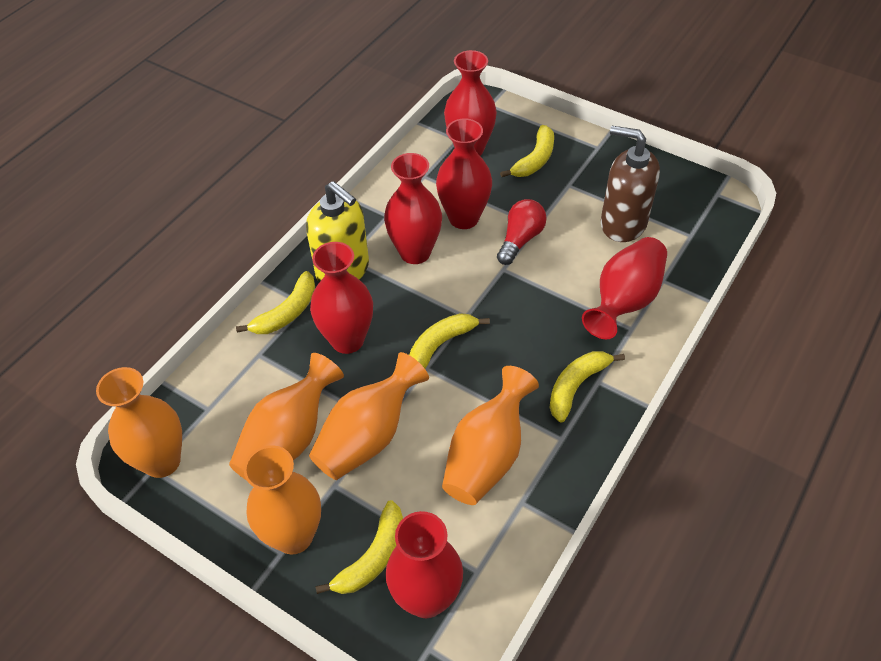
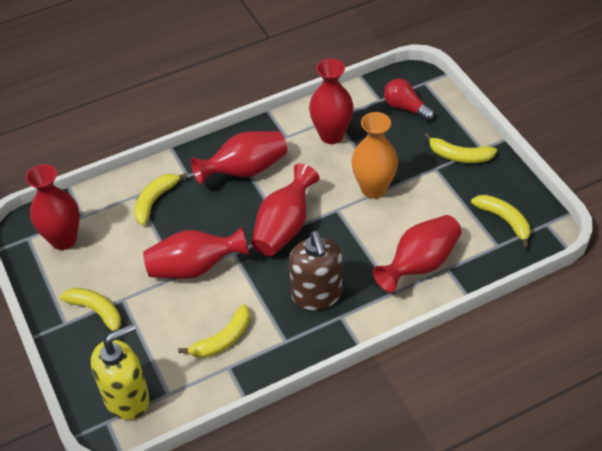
orange vase: 5 -> 1

